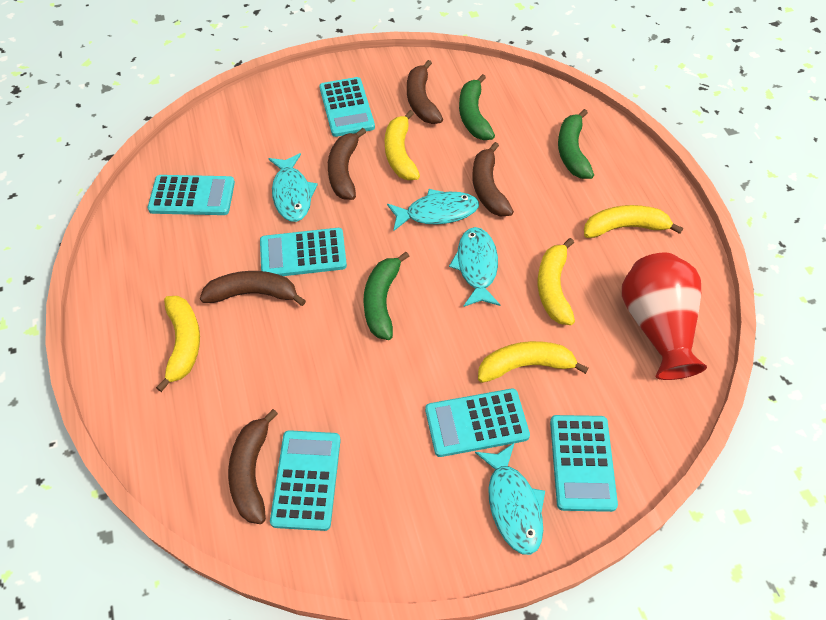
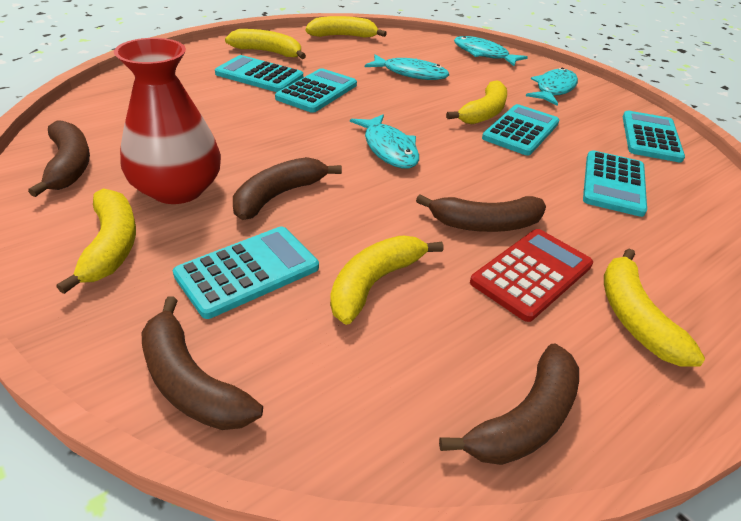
green banana: 3 -> 0
red calculator: 0 -> 1
yellow banana: 5 -> 6

